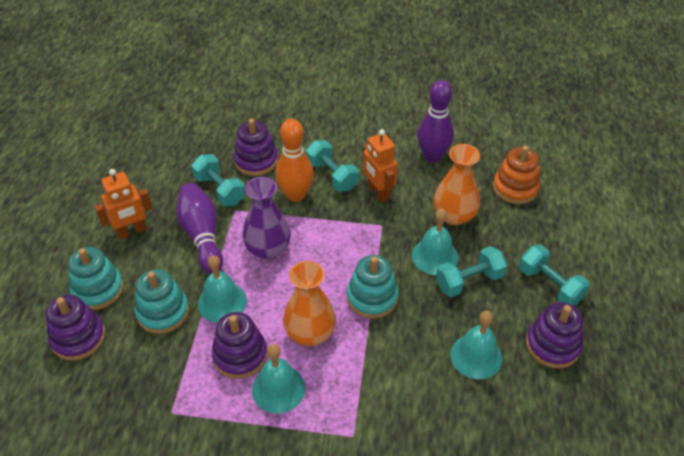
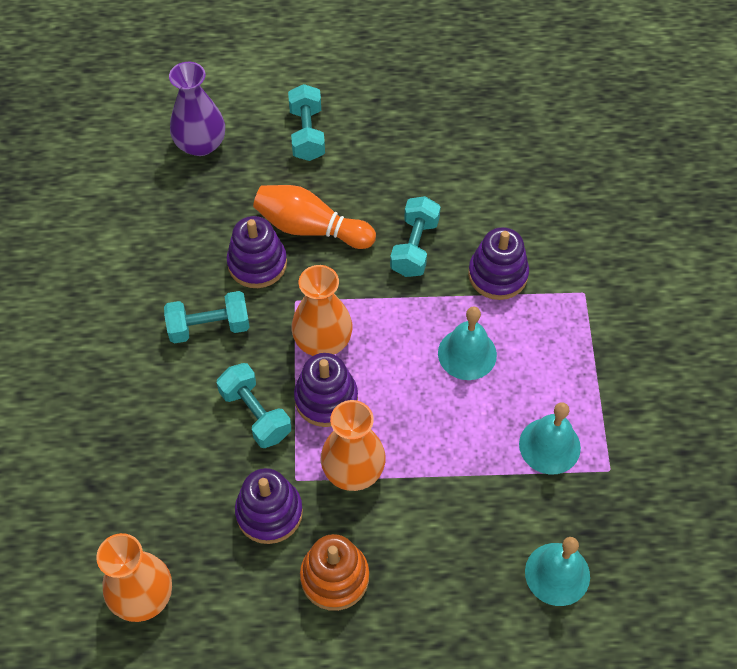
orange robot: 2 -> 0
orange vase: 2 -> 3
purple bowling pin: 2 -> 0
turquoise bell: 4 -> 3
turquoise stacking toy: 3 -> 0

